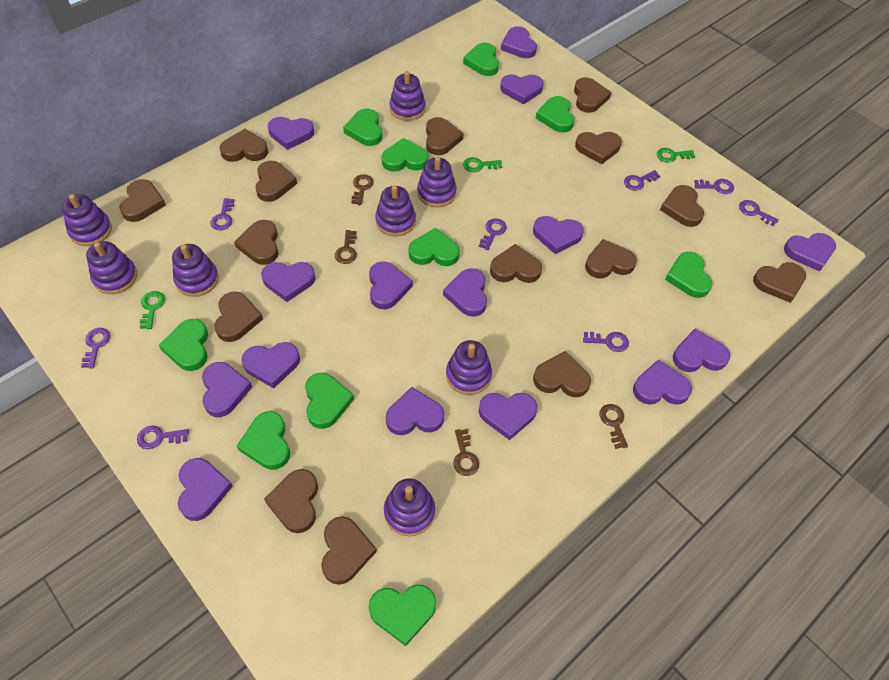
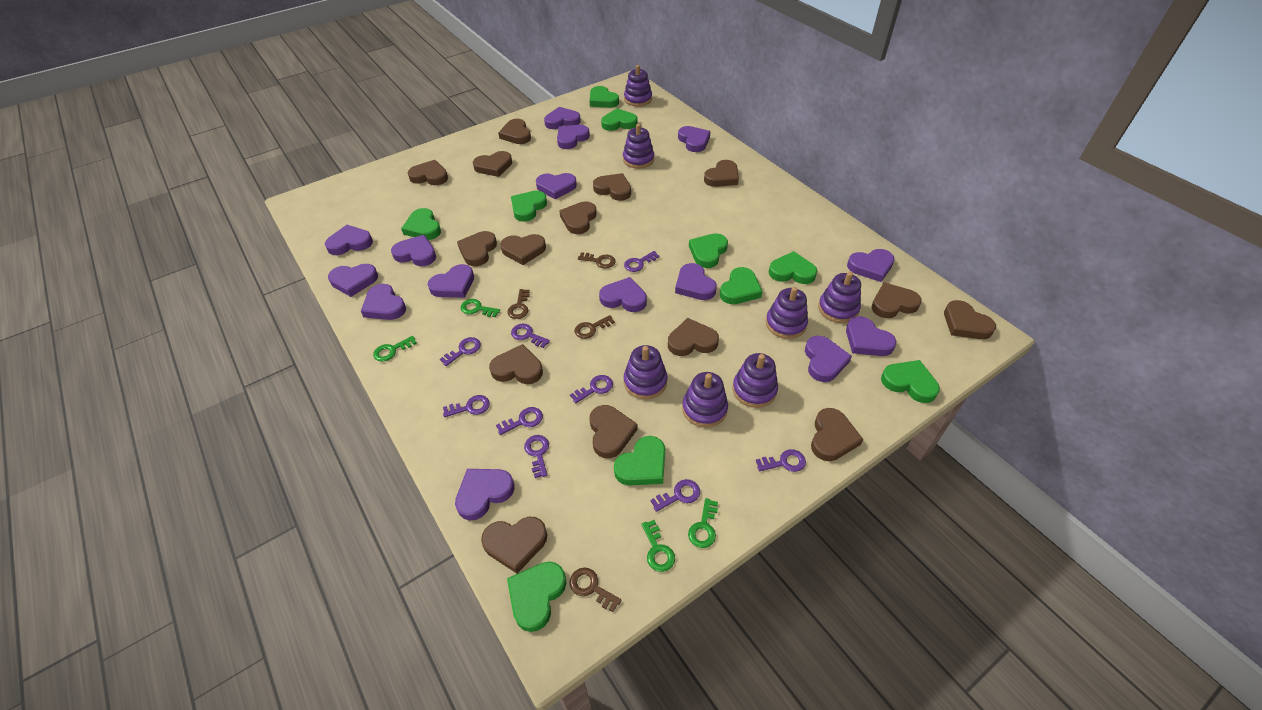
green key: 3 -> 4
purple key: 8 -> 9
purple stacking toy: 8 -> 7

